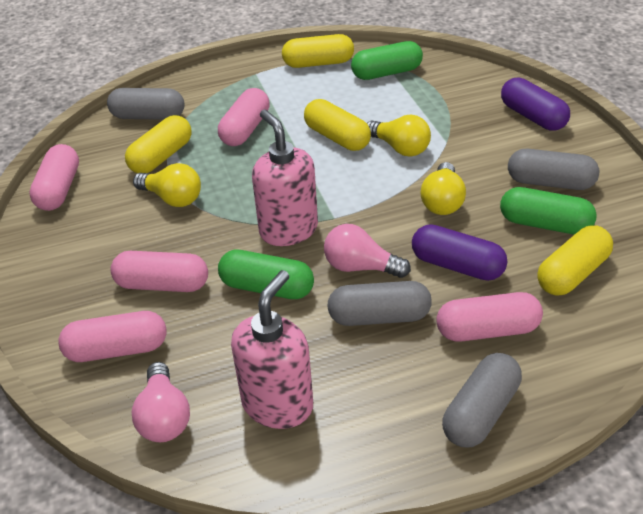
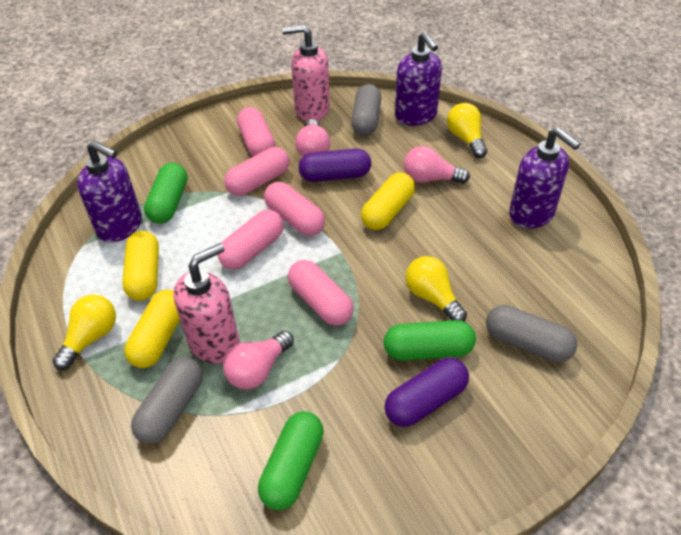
grey capsule: 4 -> 3
pink light bulb: 2 -> 3
purple soap dispenser: 0 -> 3
yellow capsule: 4 -> 3

